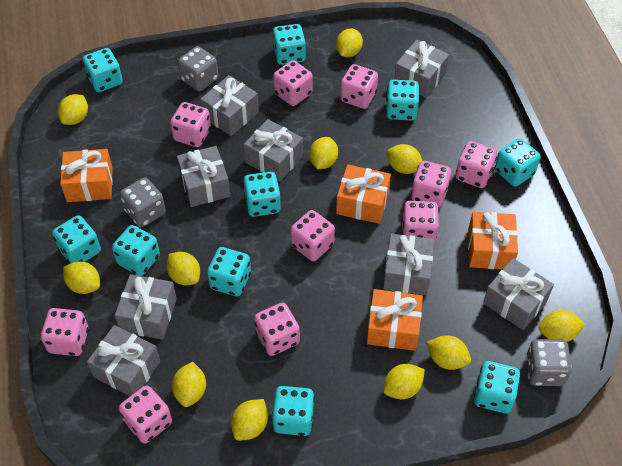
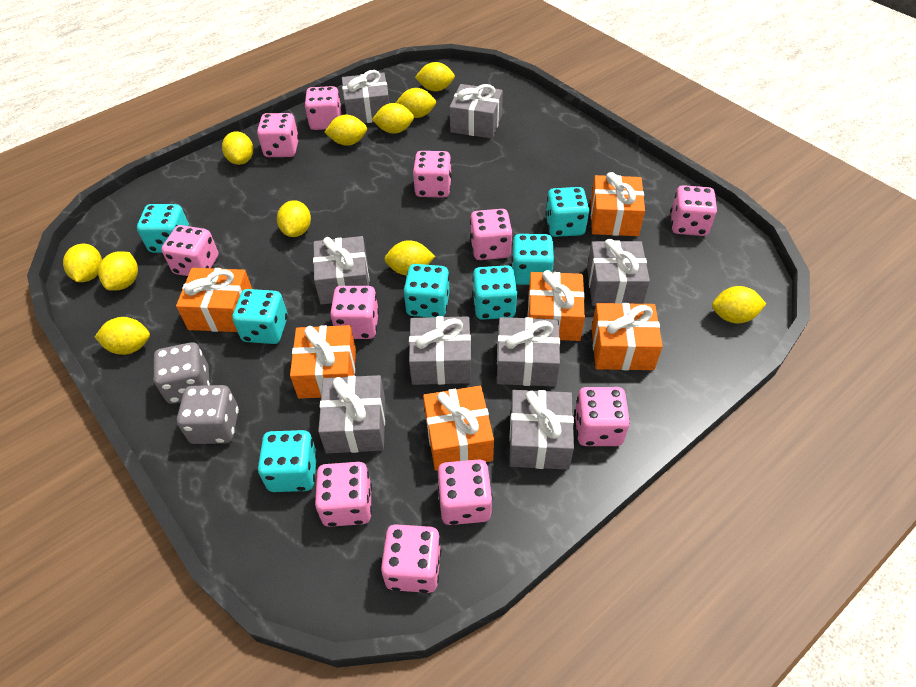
grey dice: 3 -> 2
orange gift: 4 -> 6
pink dice: 10 -> 11
turquoise dice: 10 -> 7

